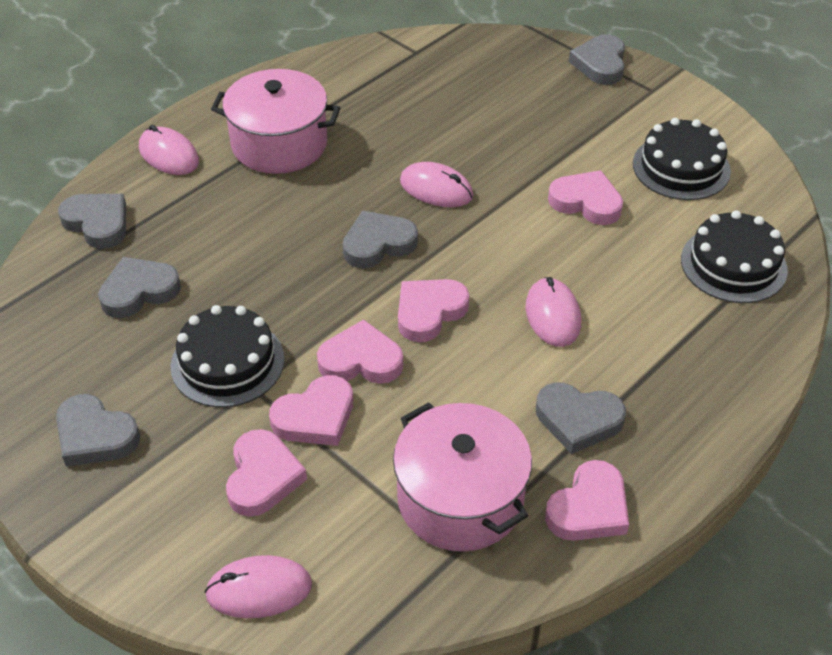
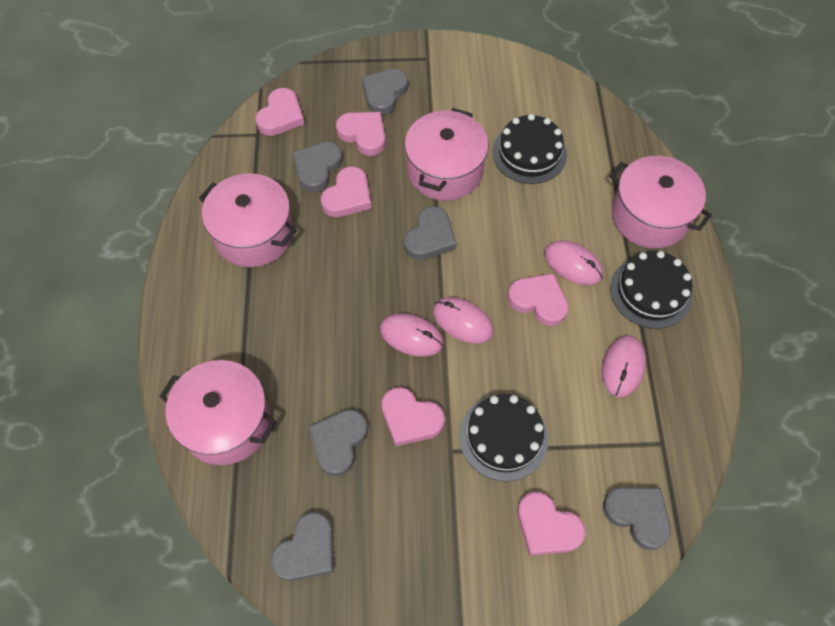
pink pot: 2 -> 4

